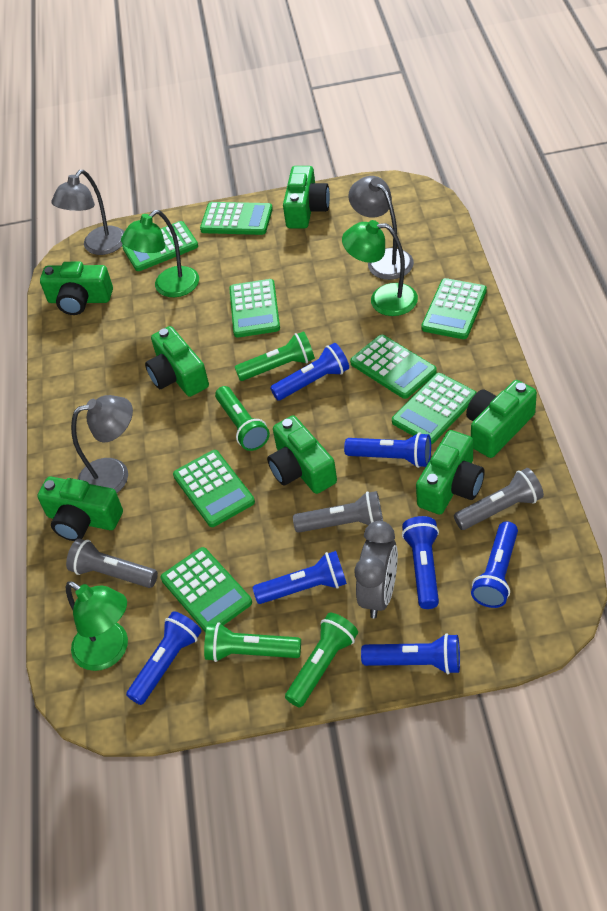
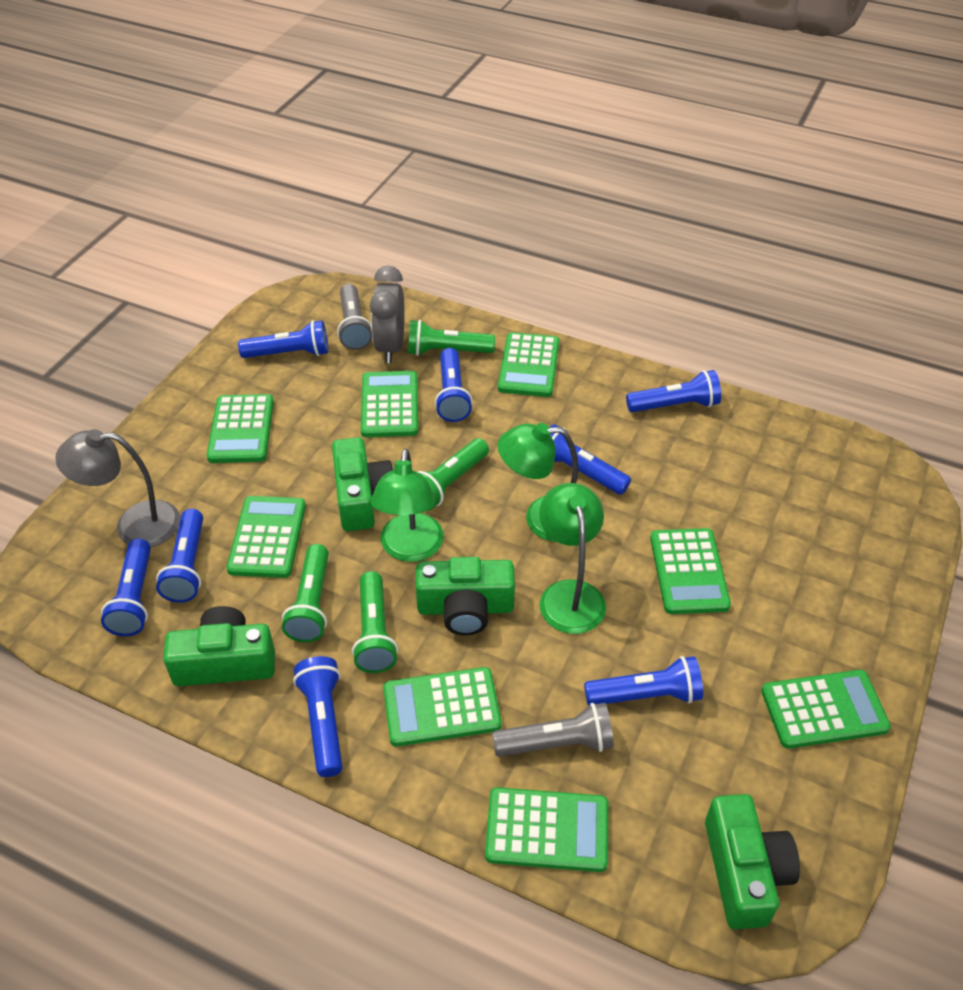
blue flashlight: 7 -> 8
green camera: 7 -> 4
grey flashlight: 3 -> 2
grey lamp: 3 -> 1

